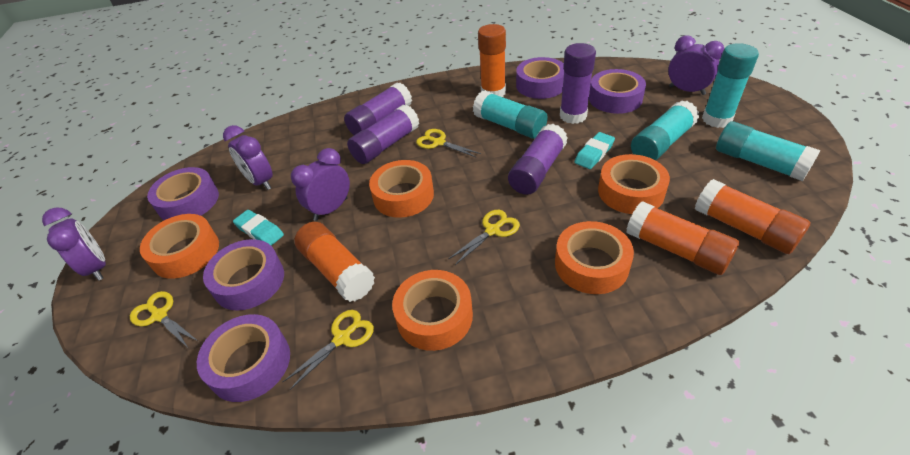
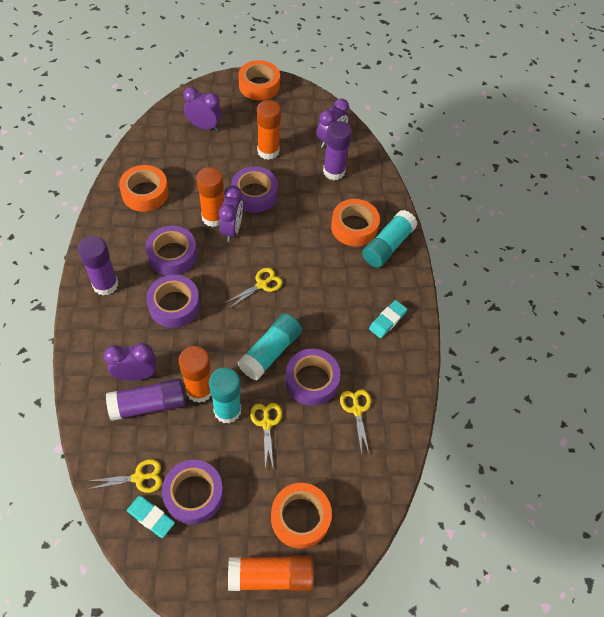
orange tape: 5 -> 4
purple glue stick: 4 -> 3
turquoise glue stick: 4 -> 3

